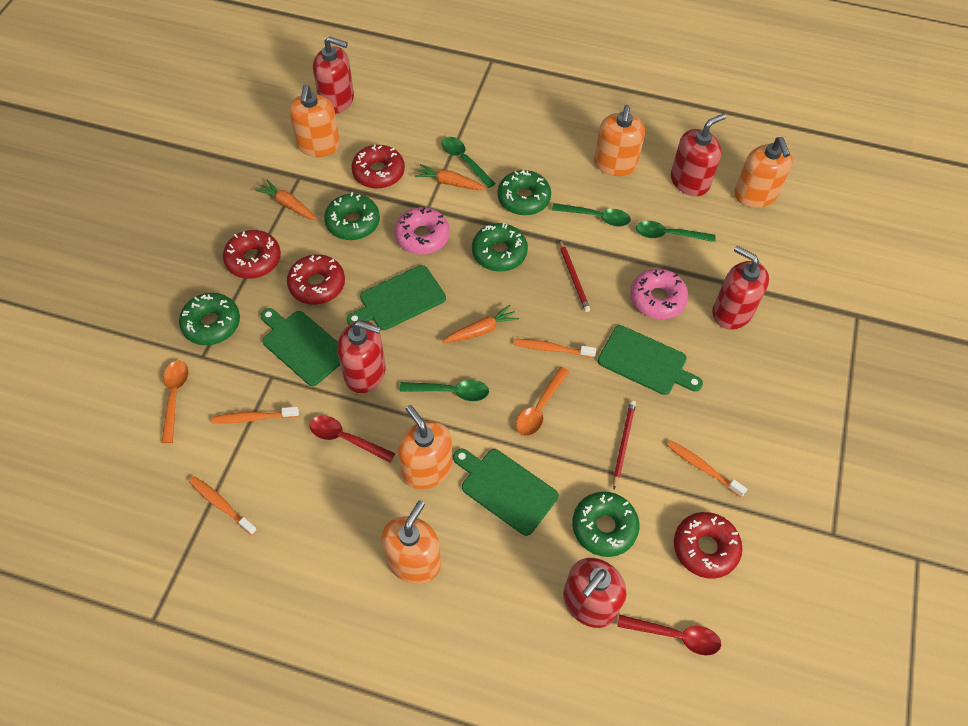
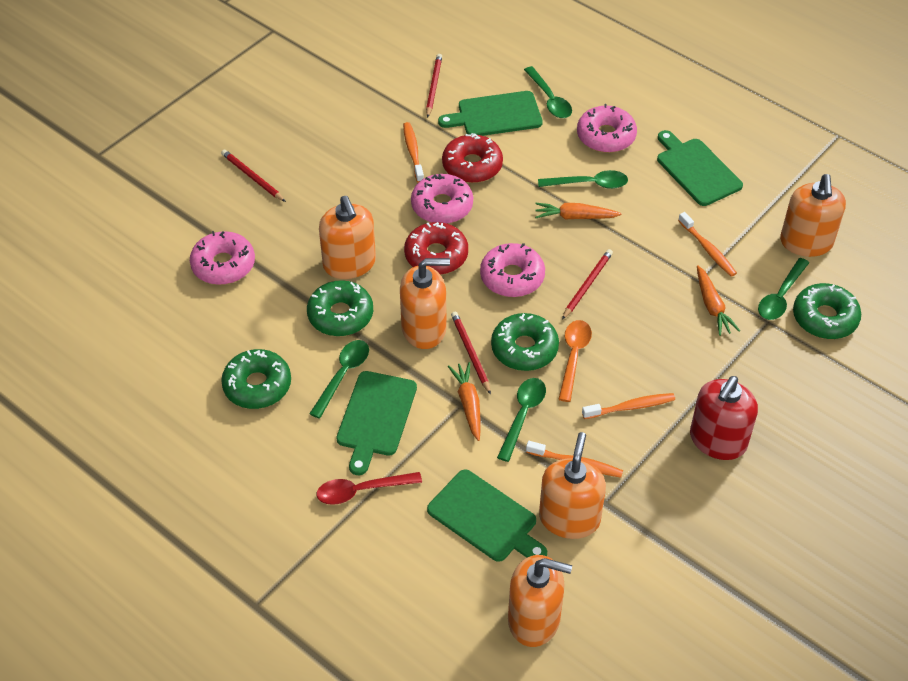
green donut: 5 -> 4
green spoon: 4 -> 5
orange spoon: 2 -> 1
pink donut: 2 -> 4
red donut: 4 -> 2
red pencil: 2 -> 4
red soap dispenser: 5 -> 1
red spoon: 2 -> 1

